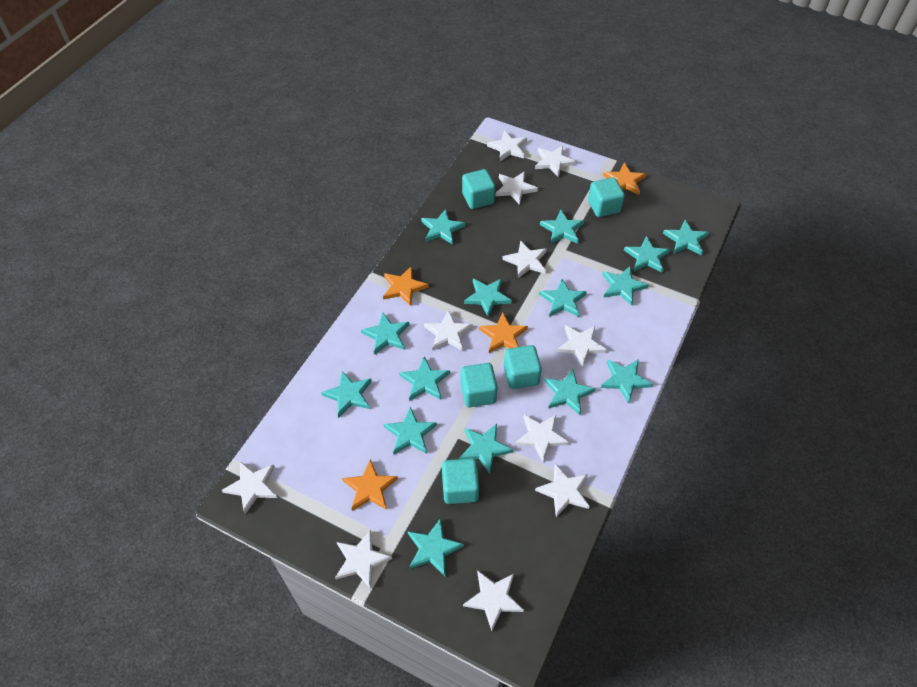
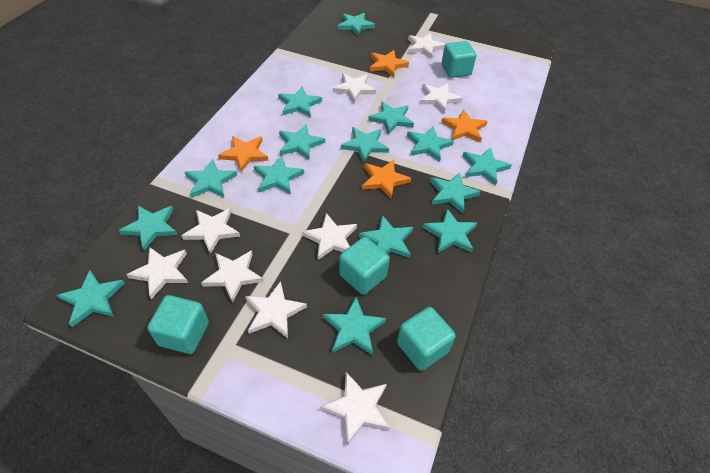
turquoise cube: 5 -> 4
white star: 11 -> 9

